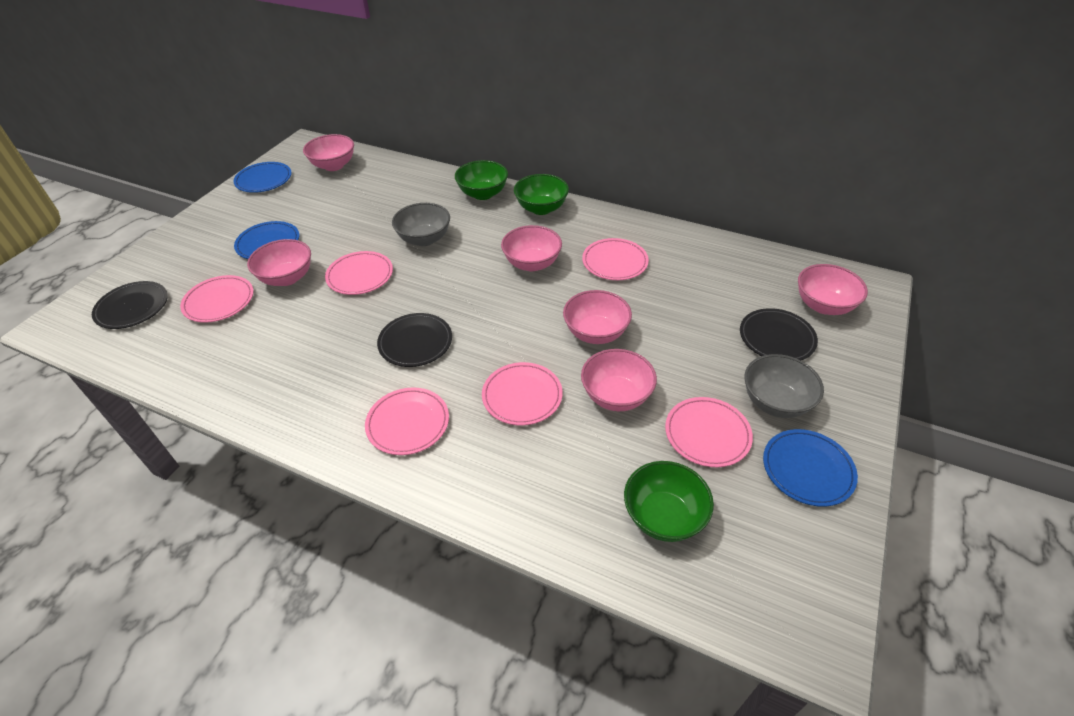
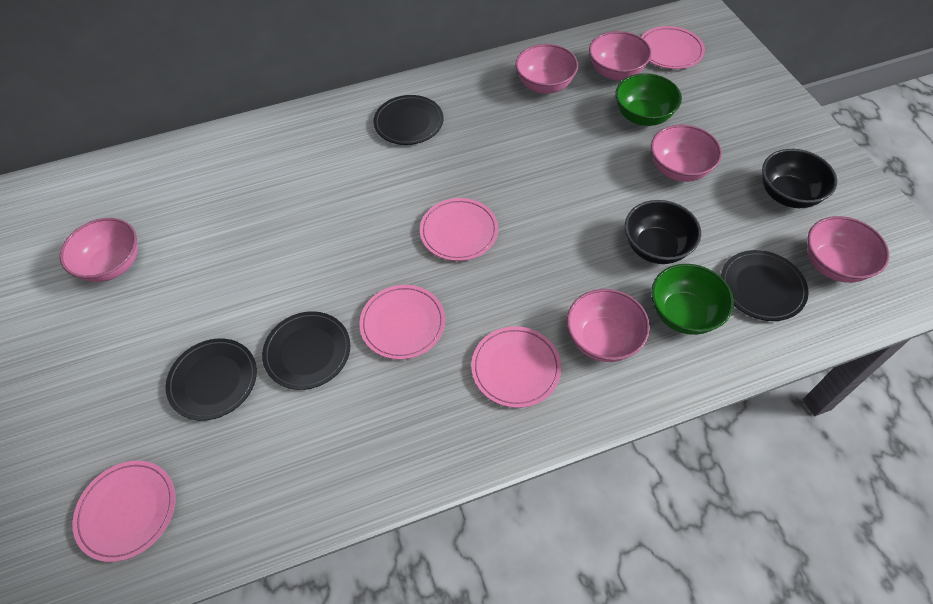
black bowl: 0 -> 2
black plate: 3 -> 4
blue plate: 3 -> 0
green bowl: 3 -> 2
grey bowl: 2 -> 0
pink plate: 6 -> 5

